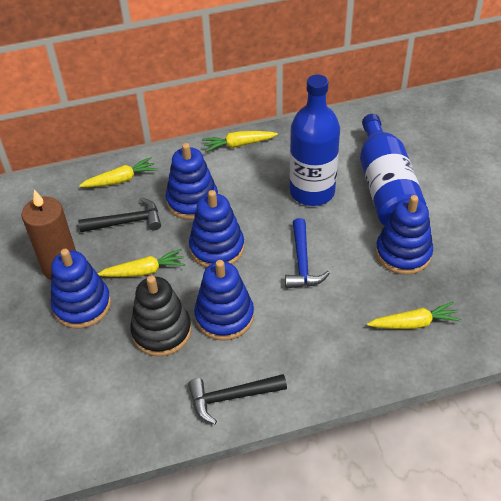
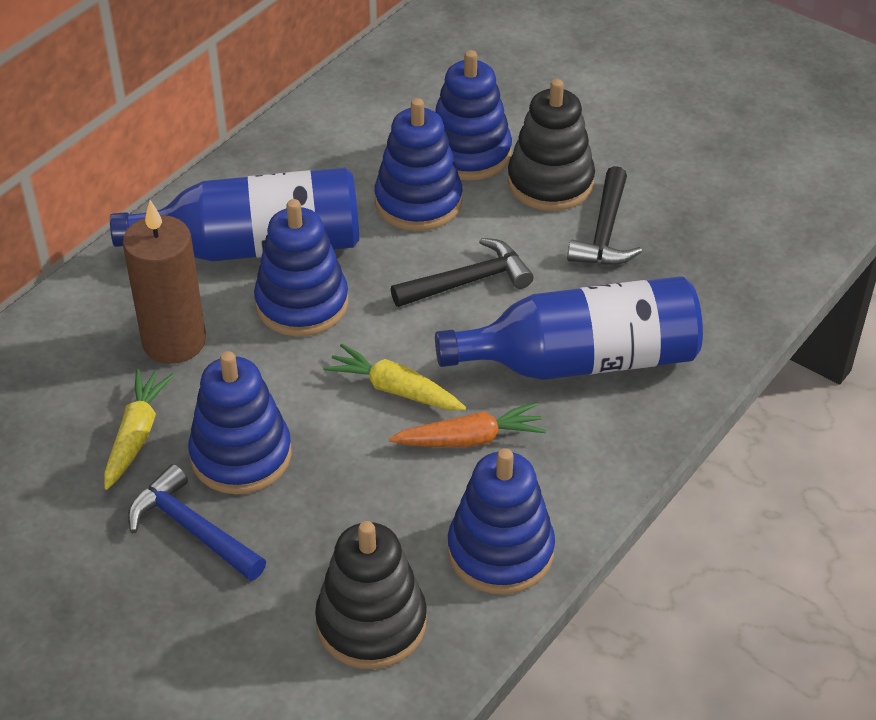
black stacking toy: 1 -> 2
orange carrot: 0 -> 1
yellow carrot: 4 -> 2

